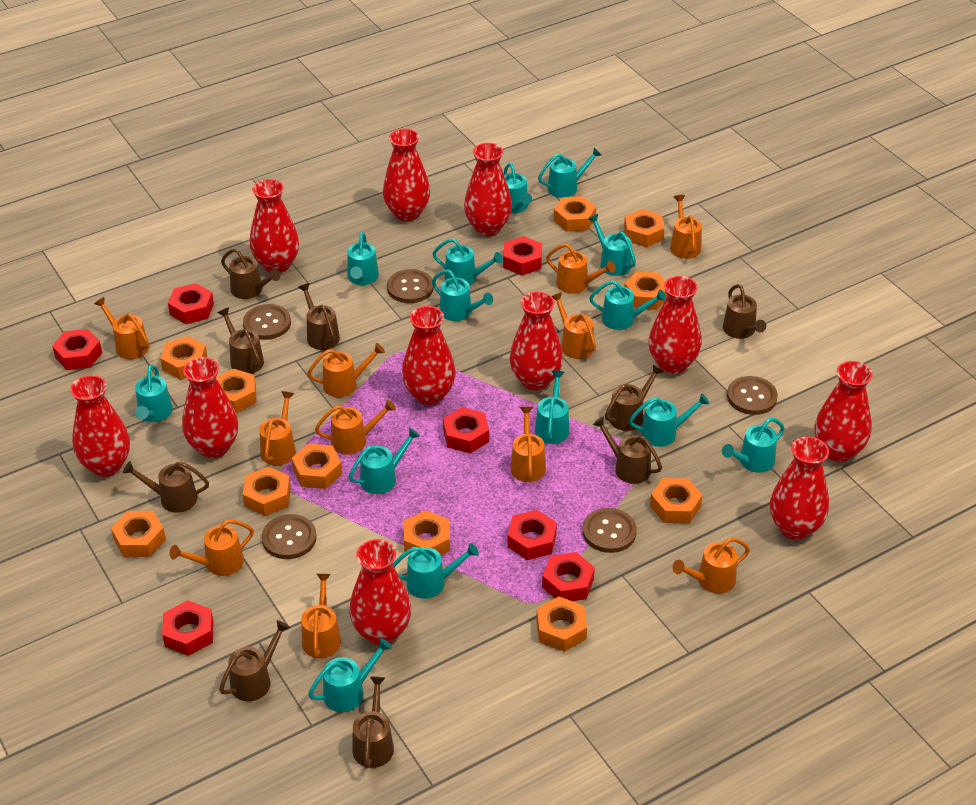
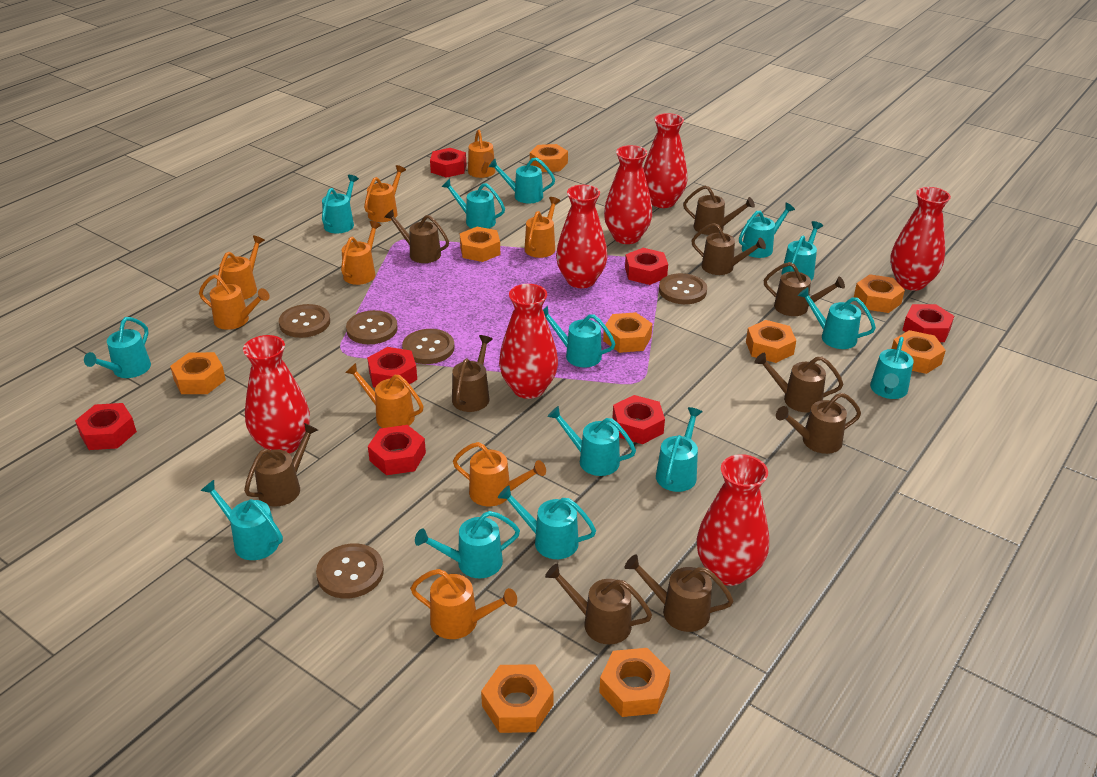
brown watering can: 9 -> 10
orange nut: 11 -> 9
orange watering can: 11 -> 9
red vase: 11 -> 7

